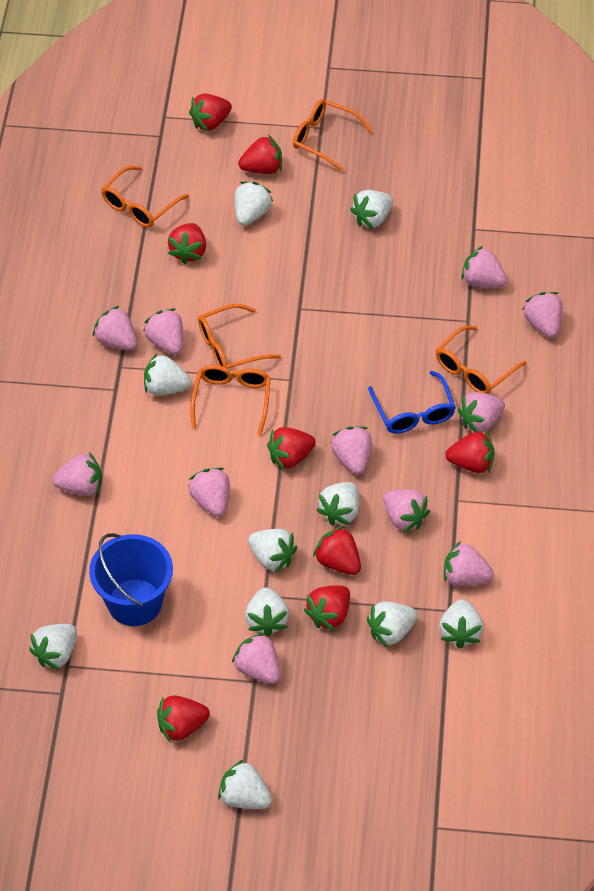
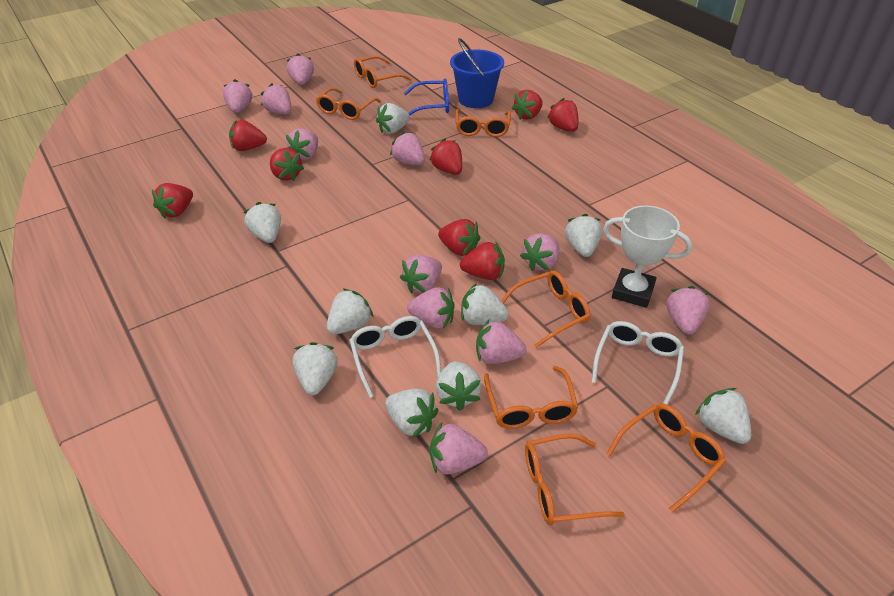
orange glasses: 5 -> 7
white glasses: 0 -> 2
white strawberry: 10 -> 9
white trophy: 0 -> 1

